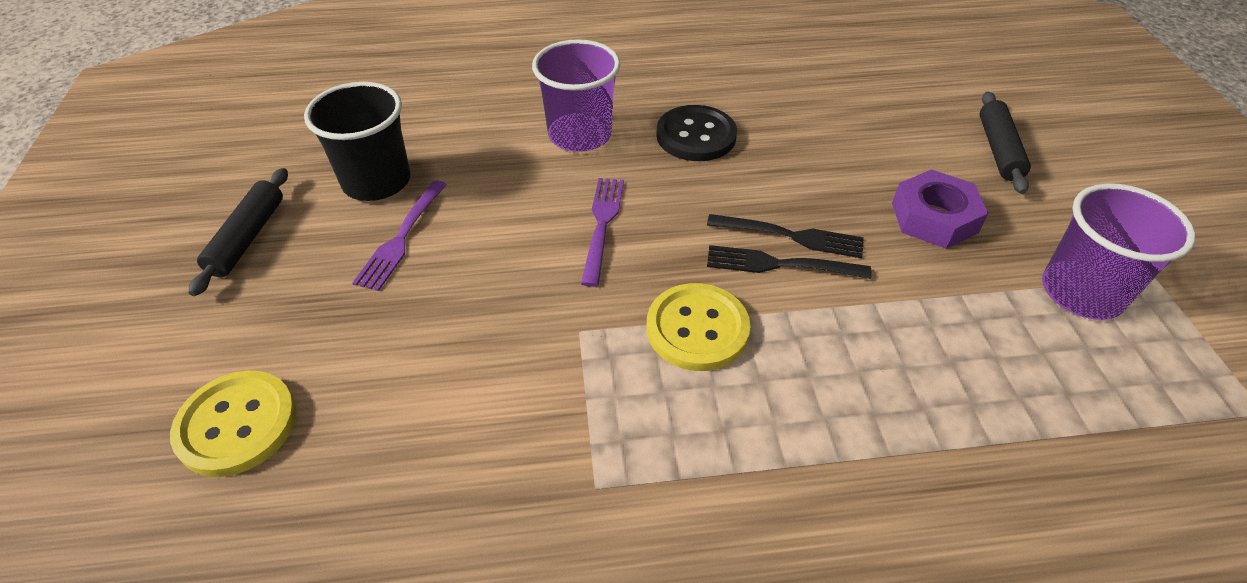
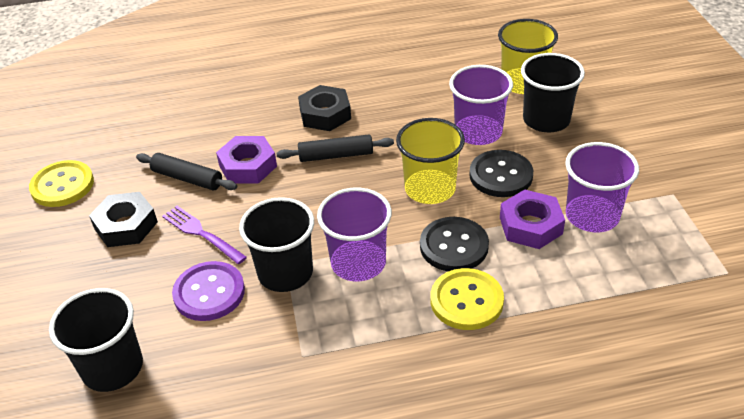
black button: 1 -> 2
black cup: 1 -> 3
black fork: 2 -> 0
black nut: 0 -> 2
purple button: 0 -> 1
purple cup: 2 -> 3
purple fork: 2 -> 1
purple nut: 1 -> 2
yellow cup: 0 -> 2

